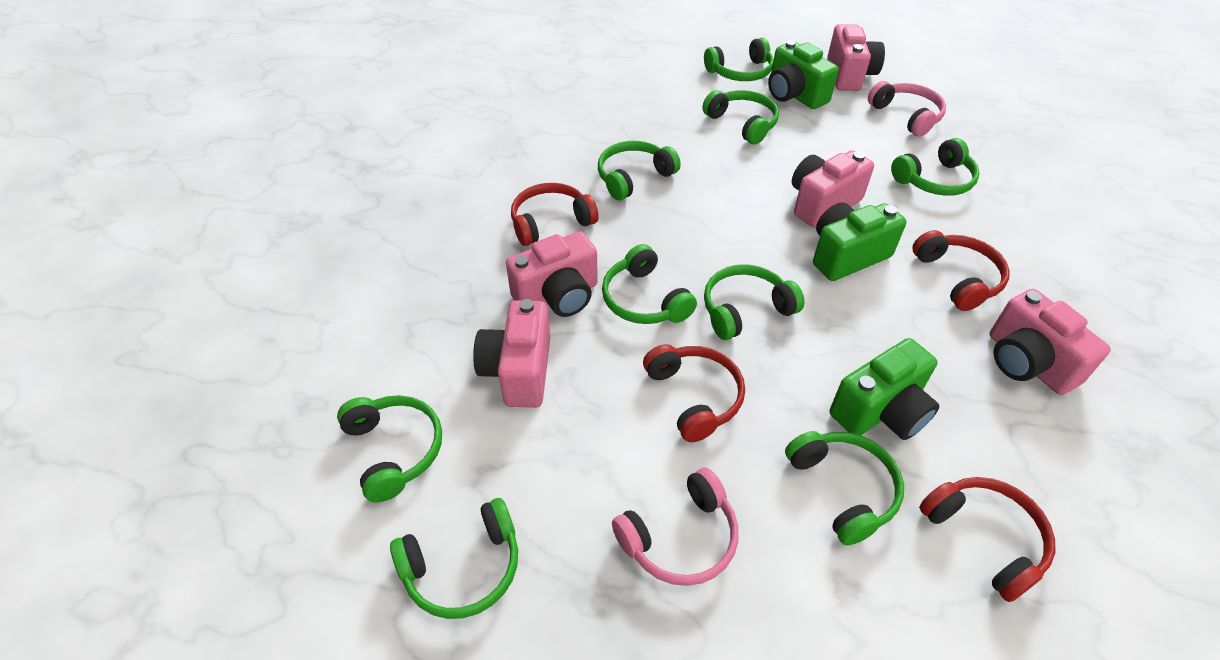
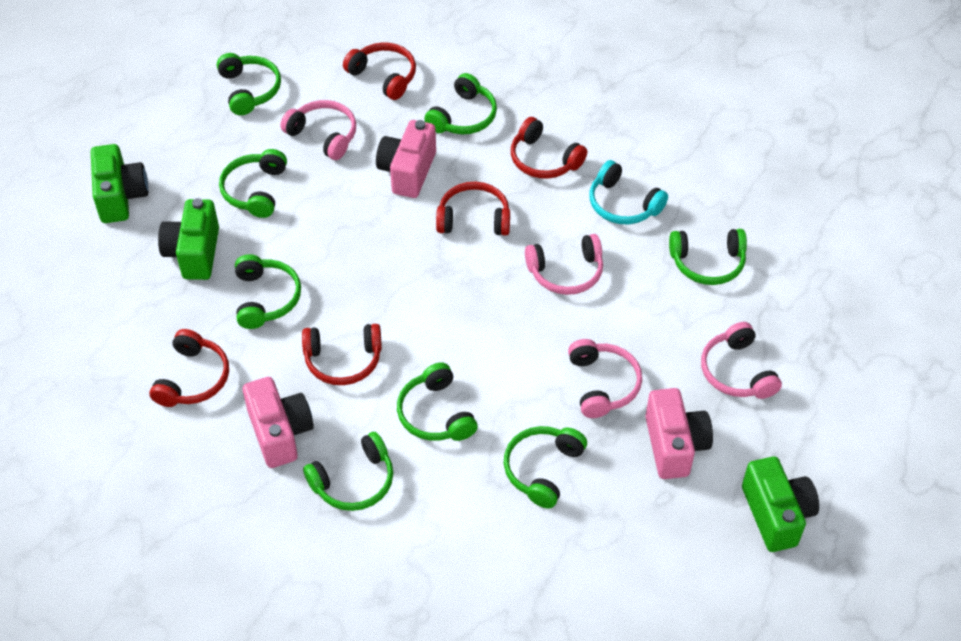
green headphones: 9 -> 8
pink camera: 5 -> 3
pink headphones: 2 -> 4
red headphones: 4 -> 5
turquoise headphones: 0 -> 1

